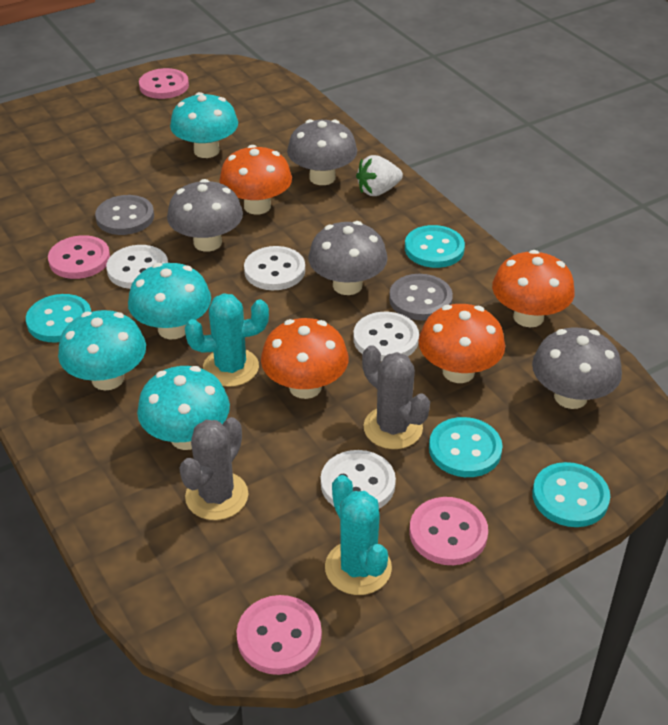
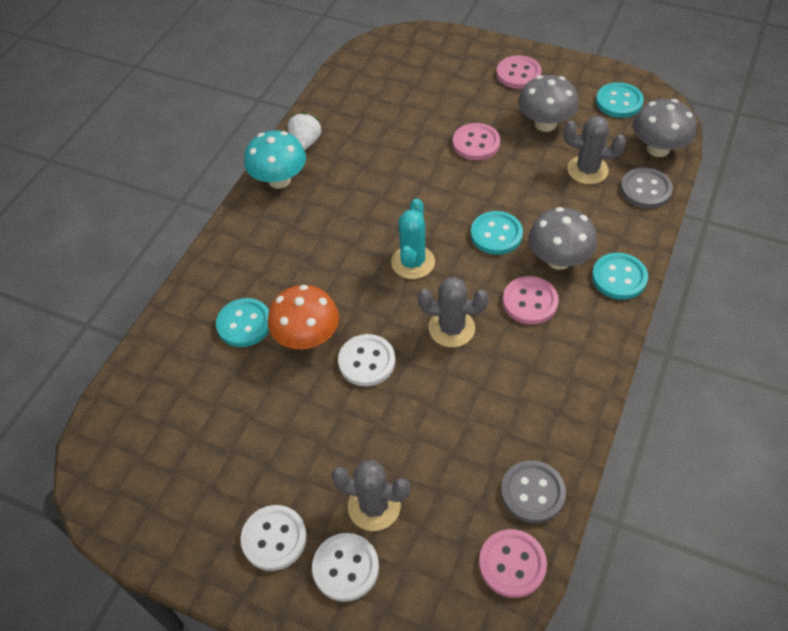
grey cactus: 2 -> 3
grey mushroom: 4 -> 3
orange mushroom: 4 -> 1
turquoise cactus: 2 -> 1
turquoise mushroom: 4 -> 1
white button: 4 -> 3

